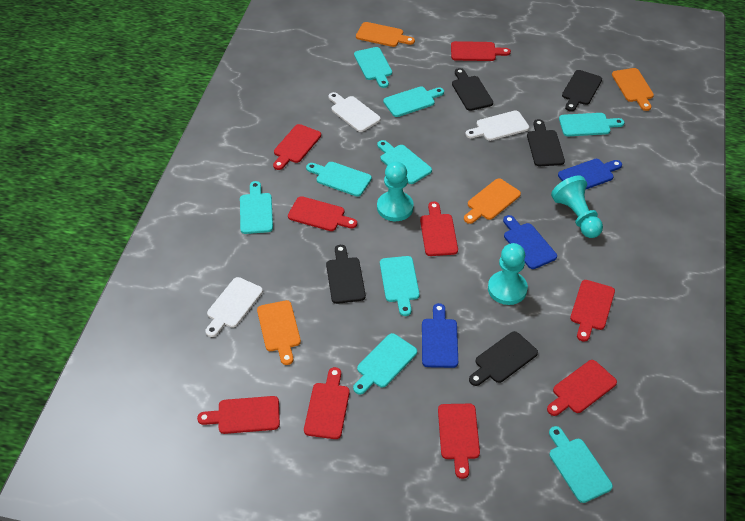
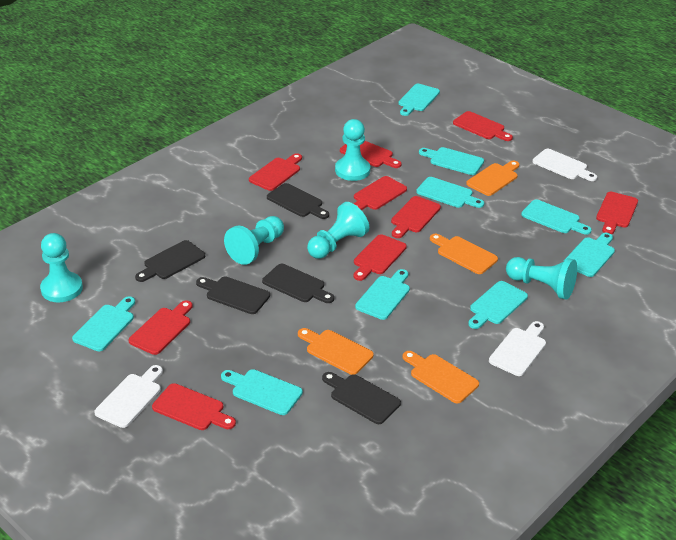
blue cutting board: 3 -> 0
turquoise pawn: 3 -> 5

